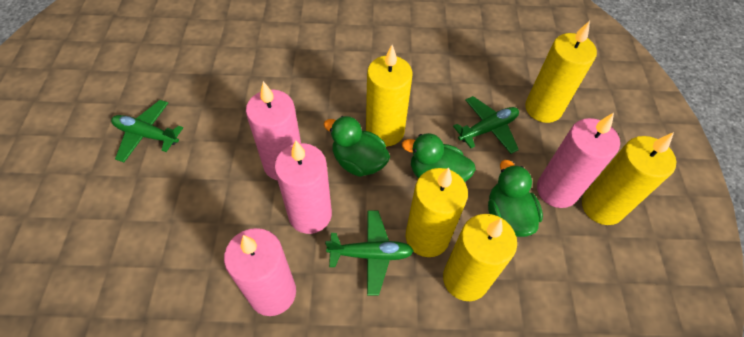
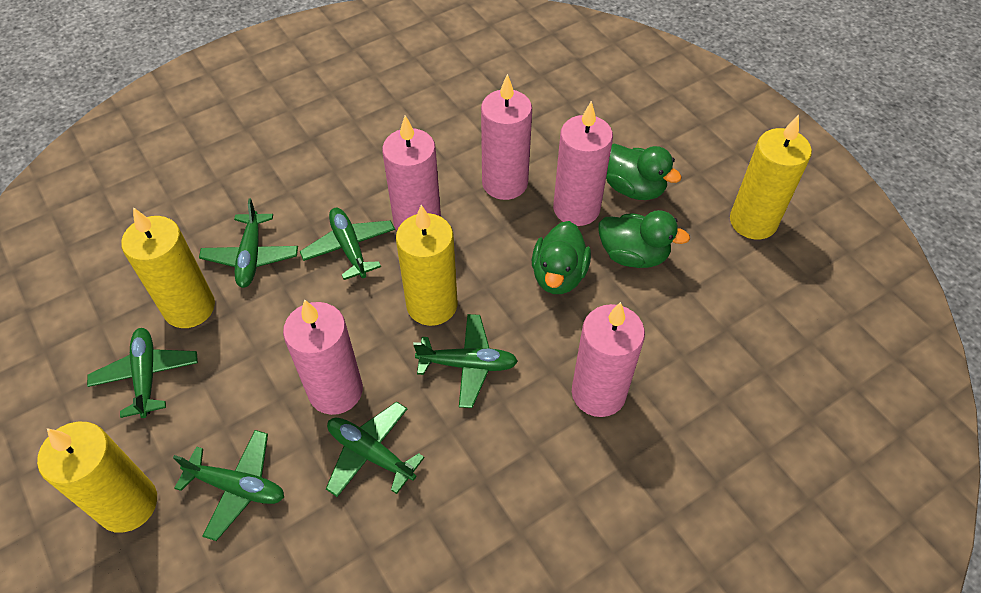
green plane: 3 -> 6
pink candle: 4 -> 5
yellow candle: 5 -> 4

